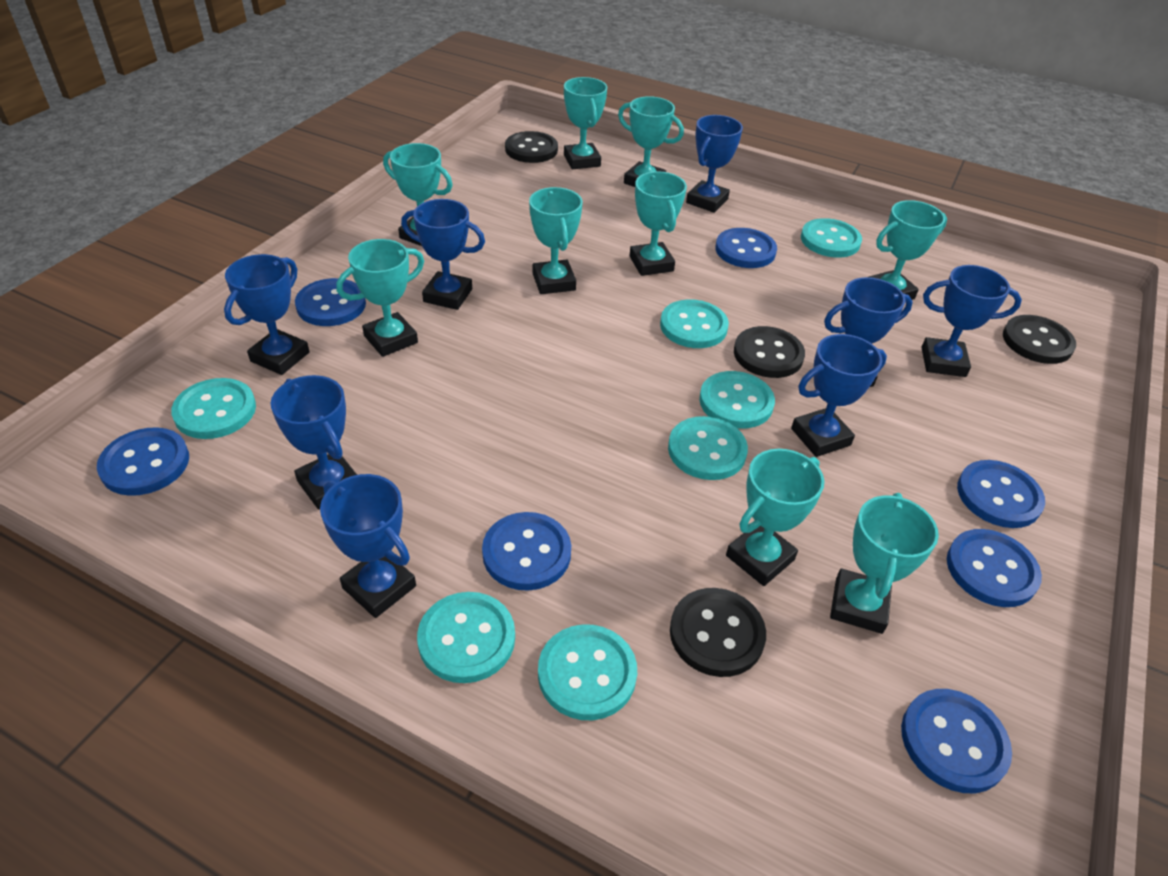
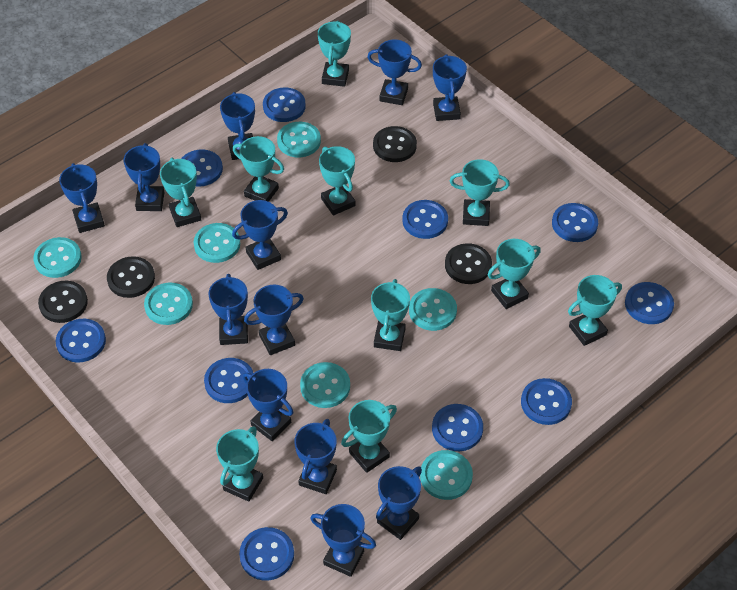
blue button: 7 -> 10
blue trophy: 8 -> 12
turquoise trophy: 9 -> 10

